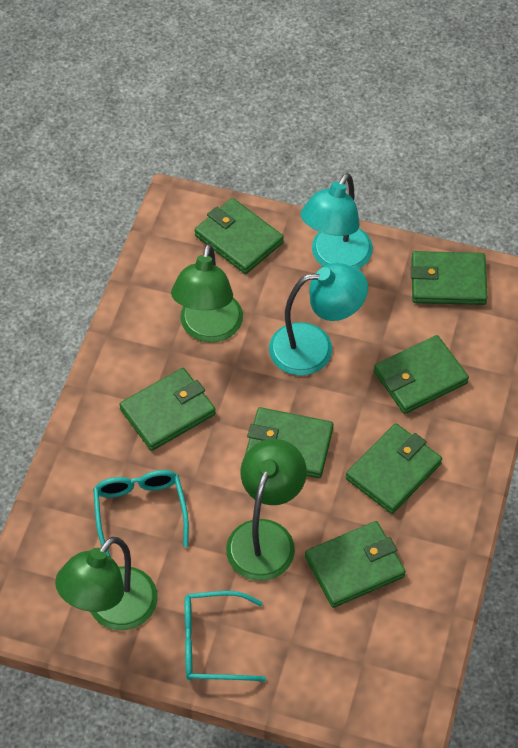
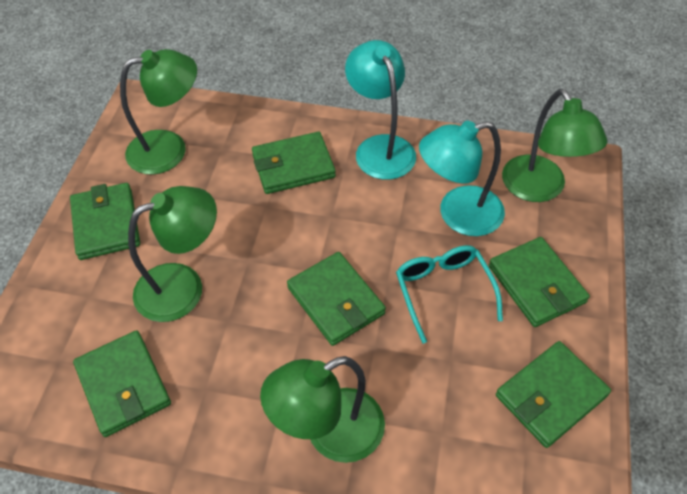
green lamp: 3 -> 4
green wallet: 7 -> 6
turquoise glasses: 2 -> 1

